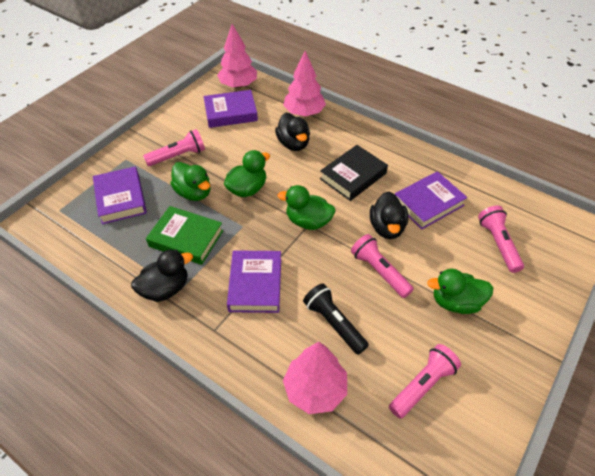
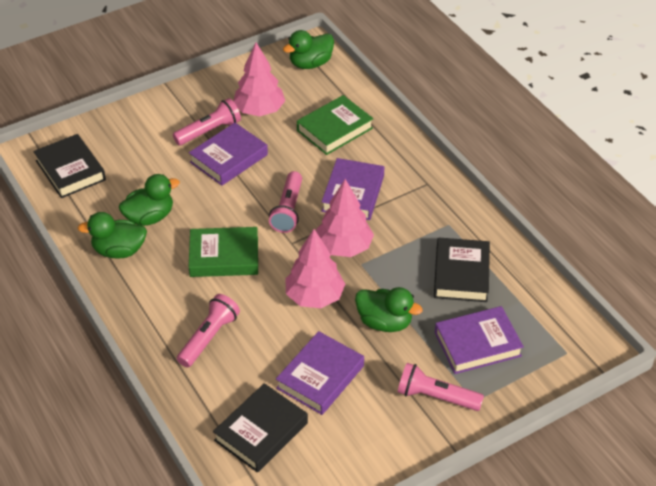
black book: 1 -> 3
black duck: 3 -> 0
black flashlight: 1 -> 0
green book: 1 -> 2

